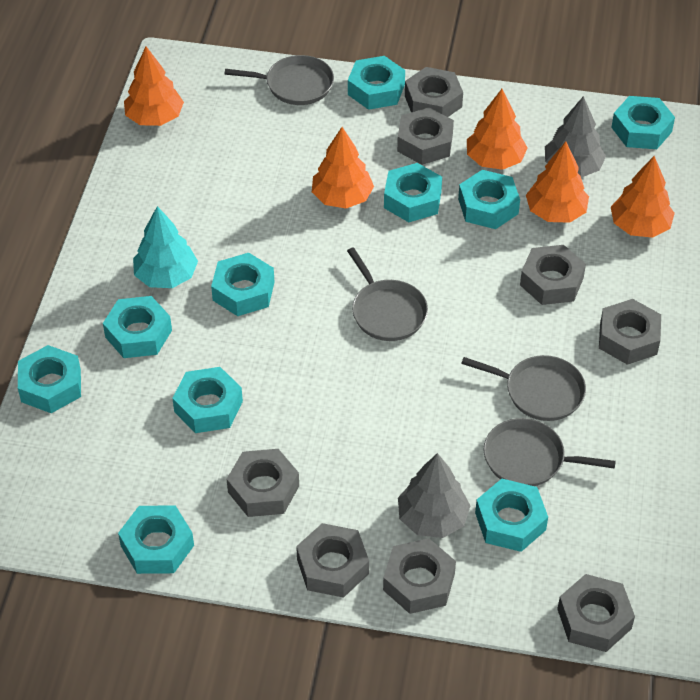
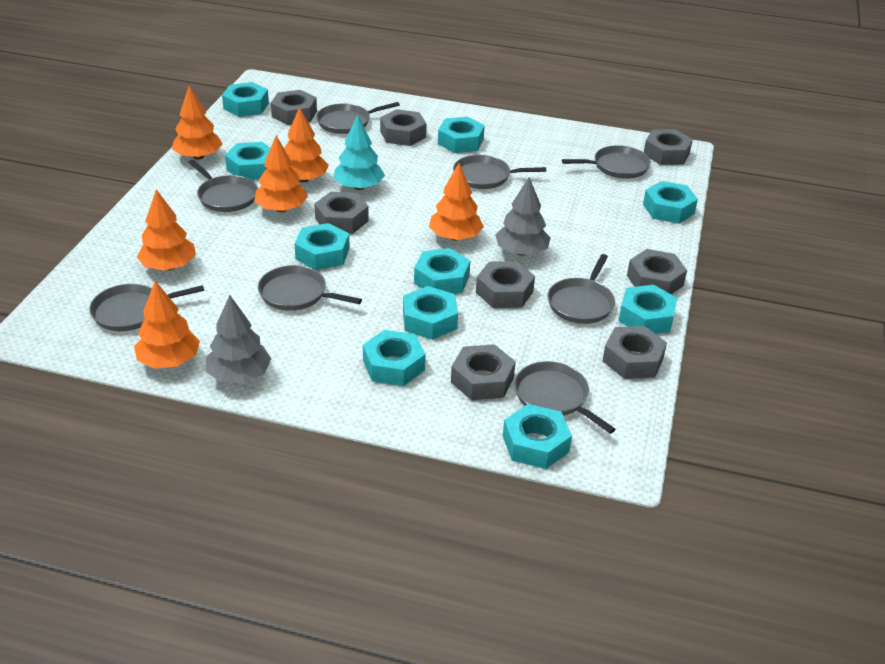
grey pan: 4 -> 8
orange tree: 5 -> 6

